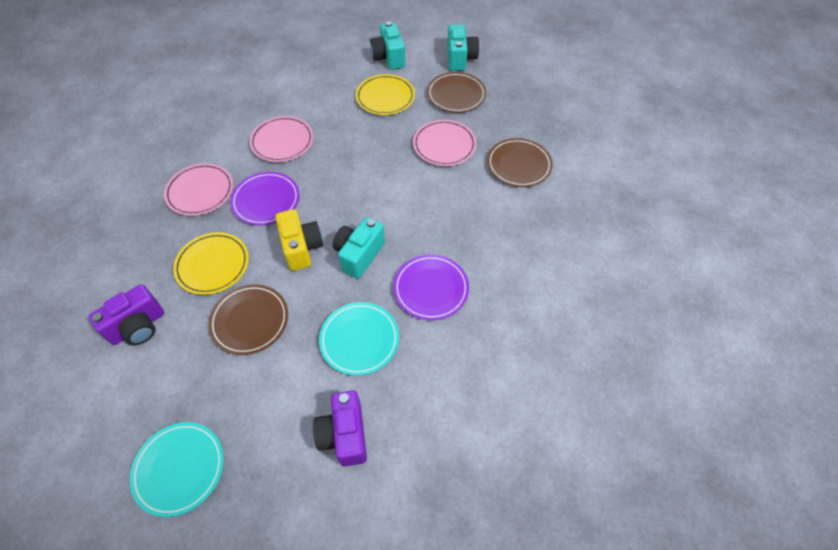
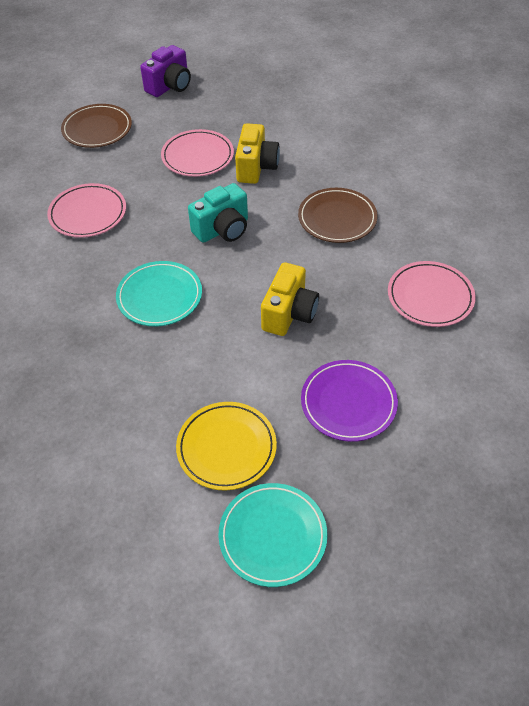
brown plate: 3 -> 2
purple camera: 2 -> 1
purple plate: 2 -> 1
turquoise camera: 3 -> 1
yellow camera: 1 -> 2
yellow plate: 2 -> 1

